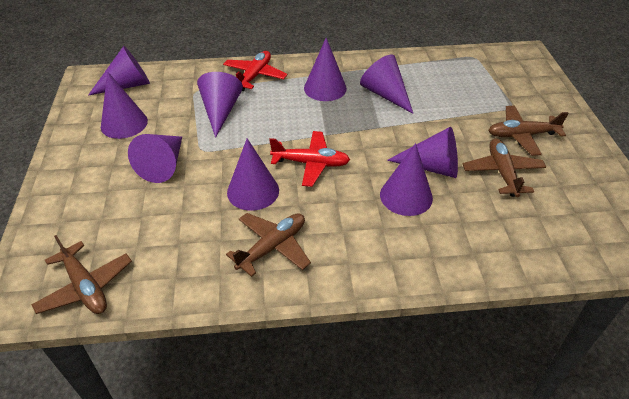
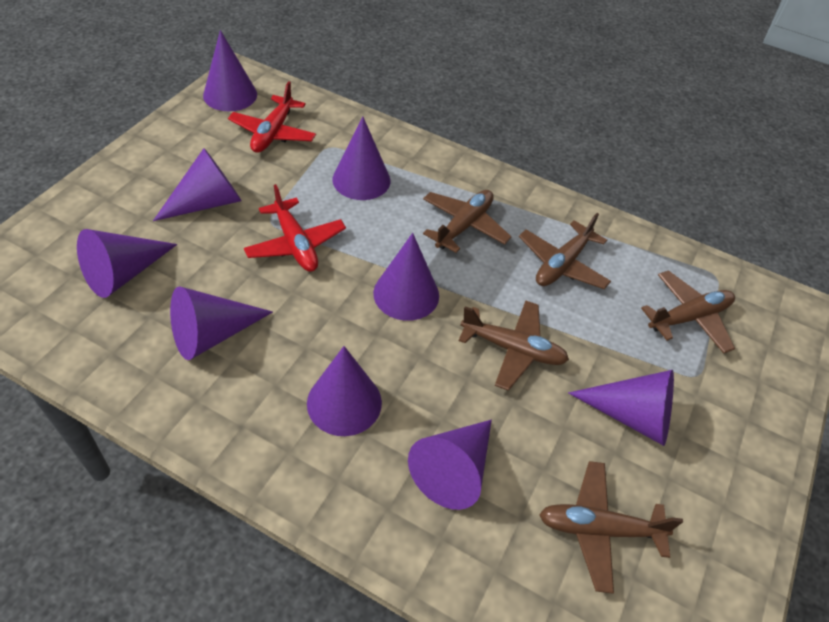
brown plane: 4 -> 5

